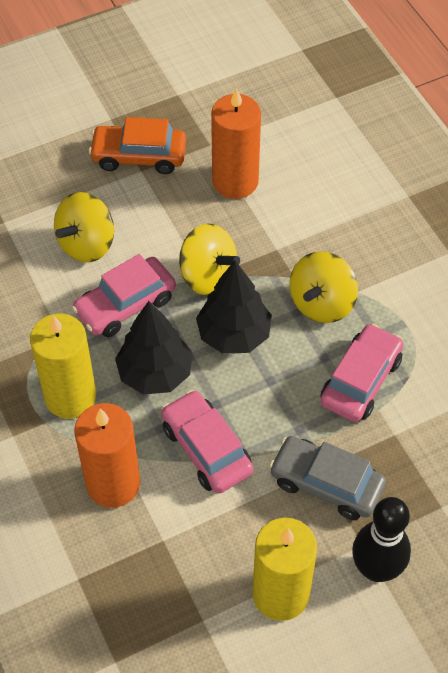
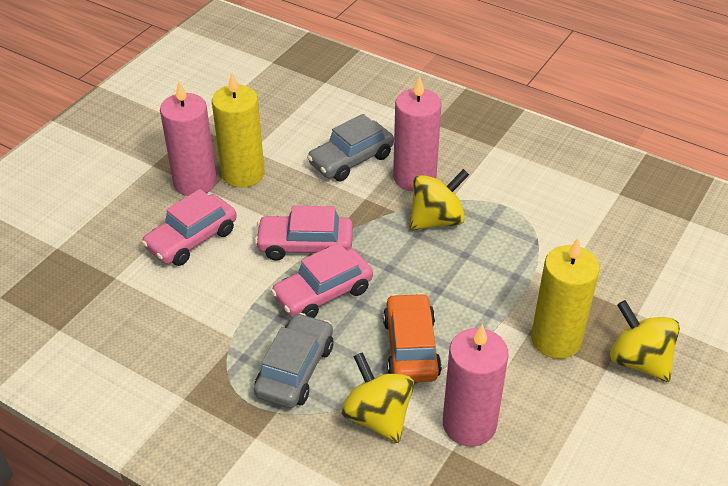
black bowling pin: 1 -> 0
black tree: 2 -> 0
grey car: 1 -> 2
orange candle: 2 -> 0
pink candle: 0 -> 3

